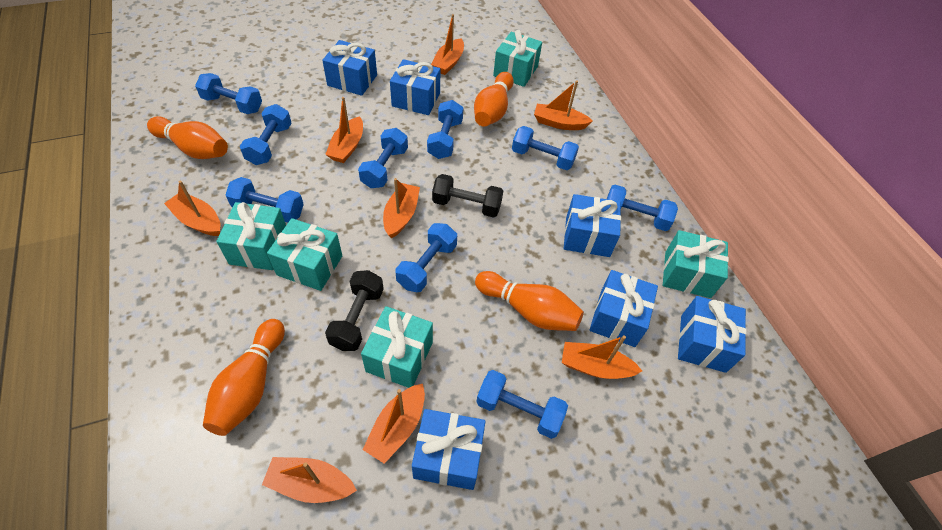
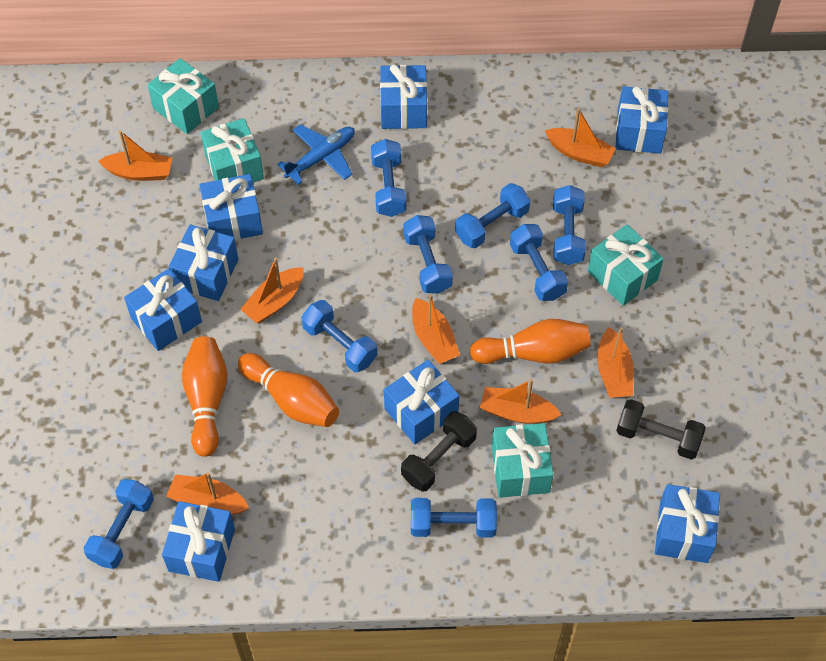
blue dumbbell: 9 -> 8
blue gift: 6 -> 8
blue plane: 0 -> 1
orange boat: 8 -> 7
orange bowling pin: 4 -> 3
turquoise gift: 5 -> 4

